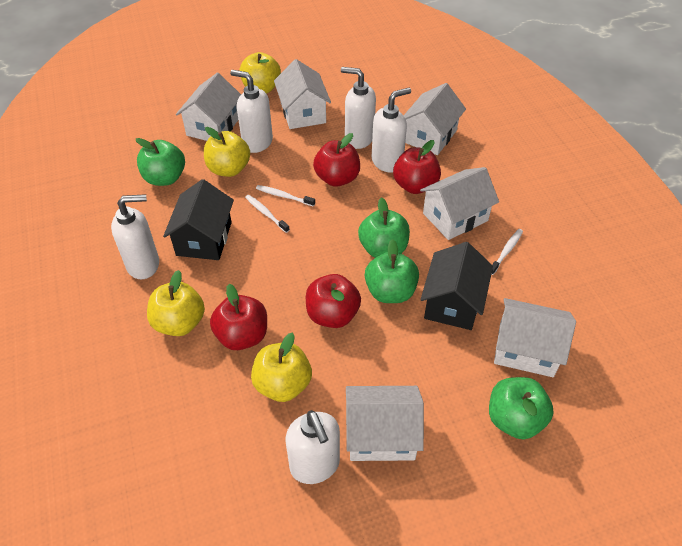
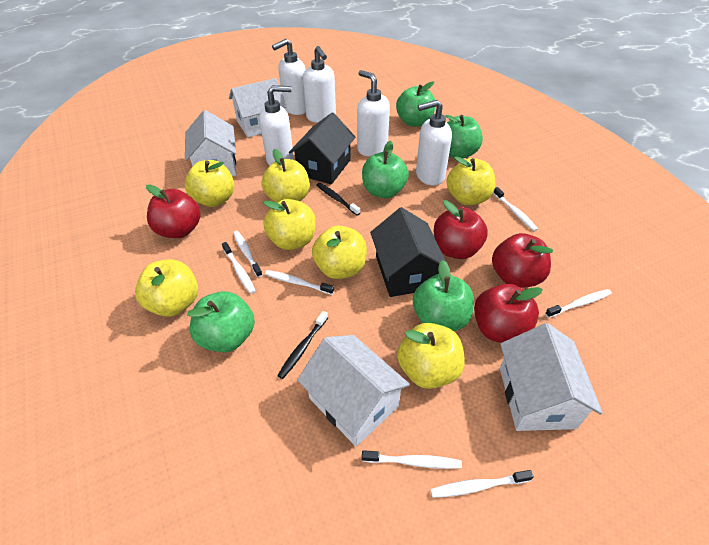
black toothbrush: 0 -> 2
green apple: 4 -> 5
white house: 6 -> 4
white toothbrush: 3 -> 7
yellow apple: 4 -> 7

